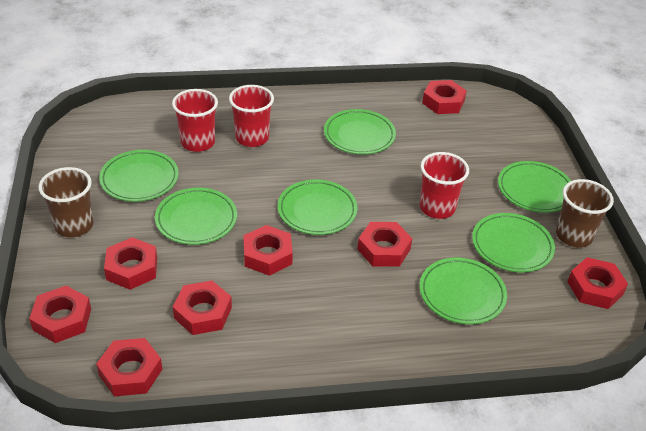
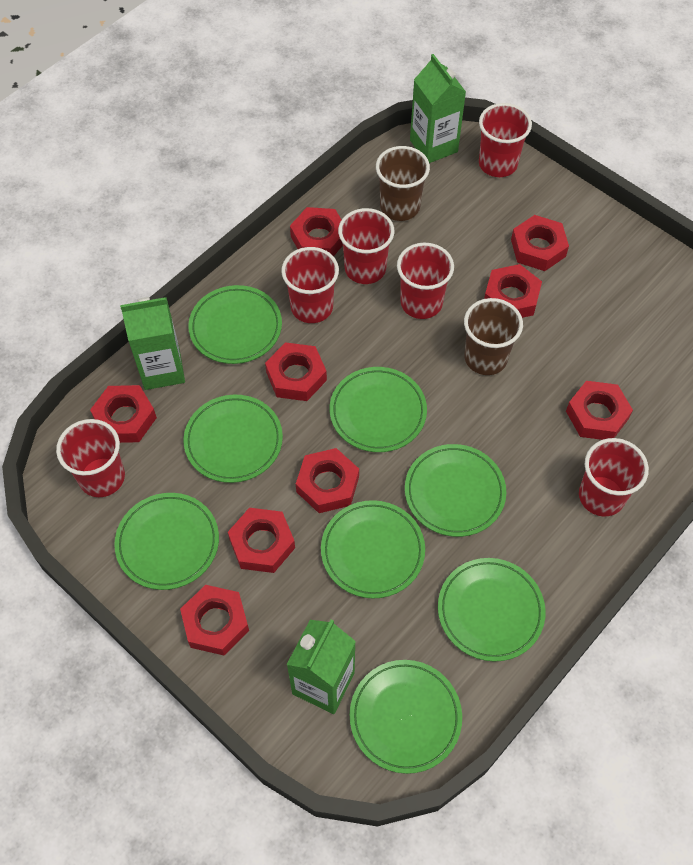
green carton: 0 -> 3
green plate: 7 -> 8
red cup: 3 -> 6
red nut: 8 -> 9

